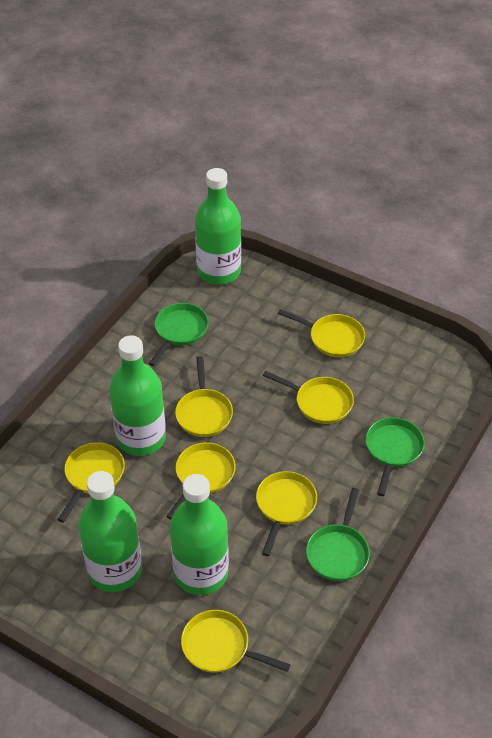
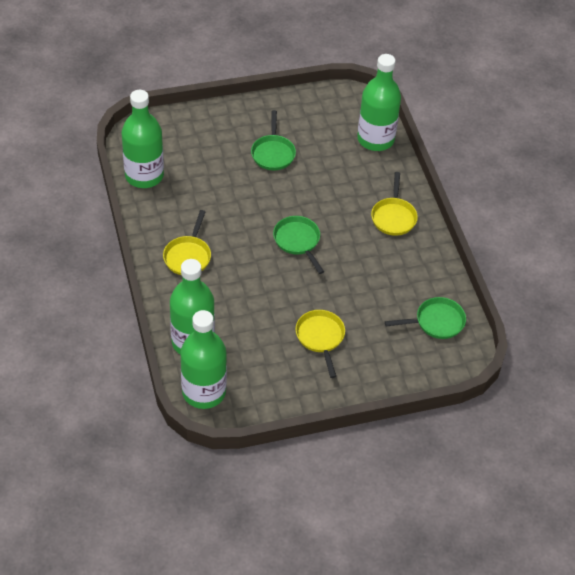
yellow pan: 7 -> 3

